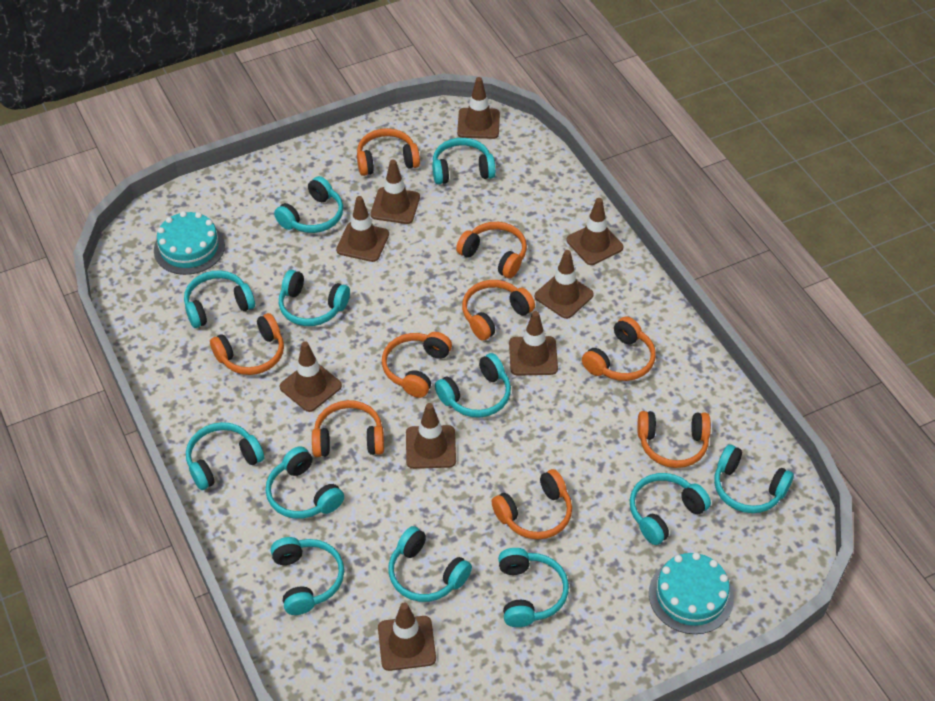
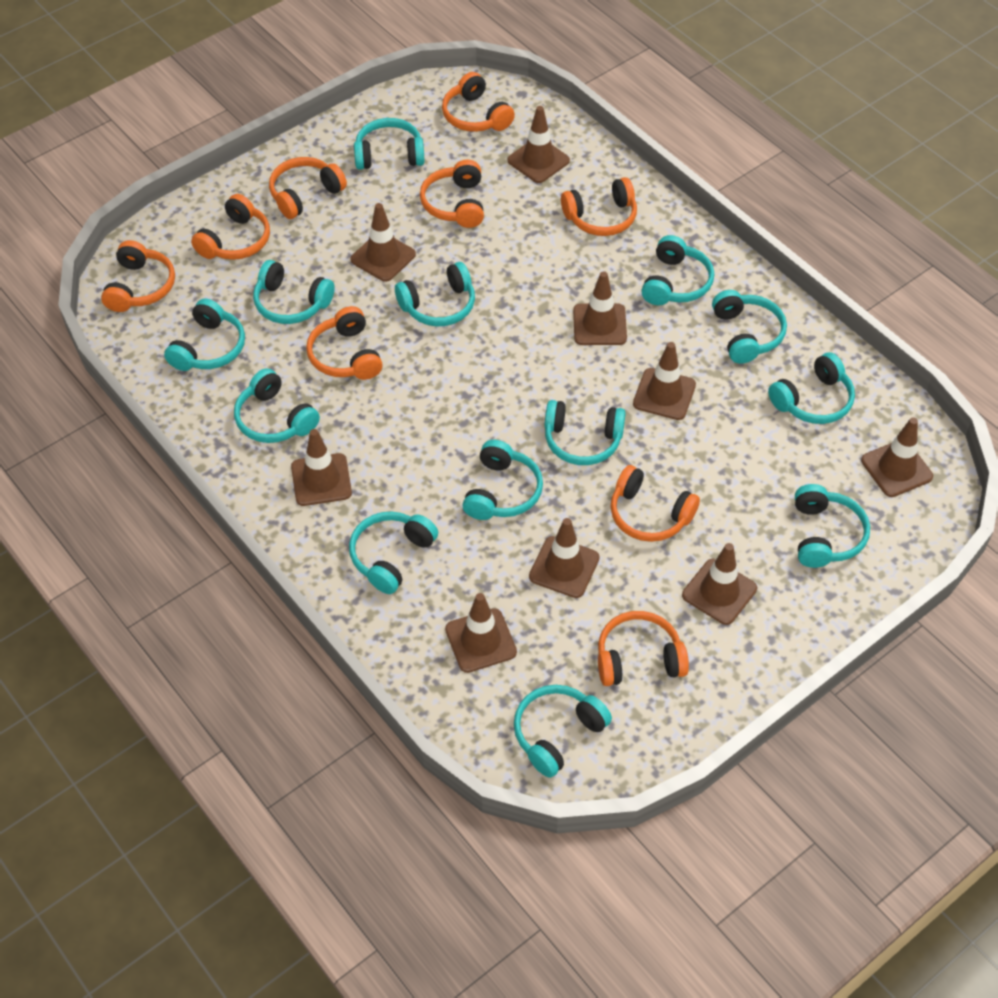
turquoise cake: 2 -> 0
turquoise headphones: 12 -> 13

